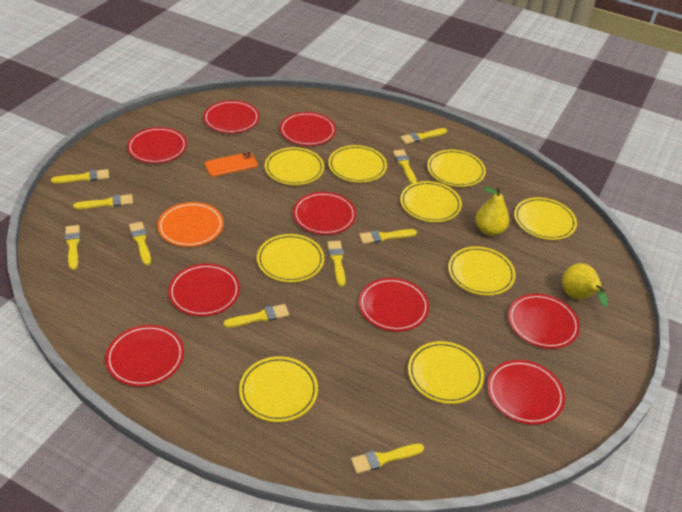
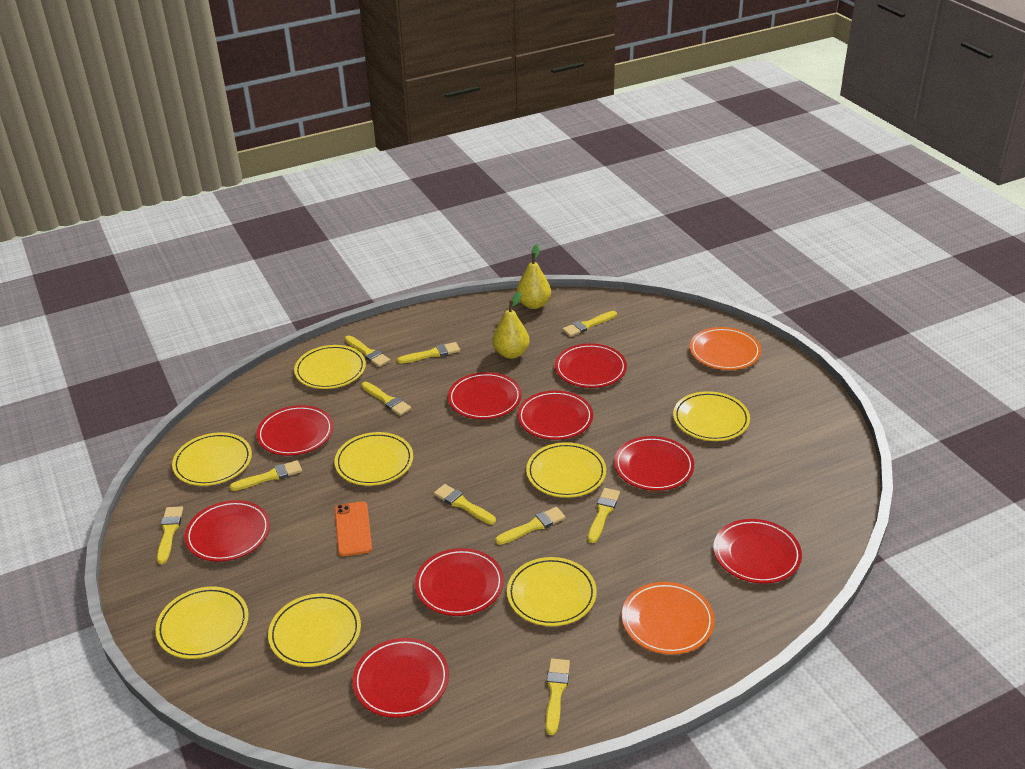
orange plate: 1 -> 2
yellow plate: 9 -> 8

